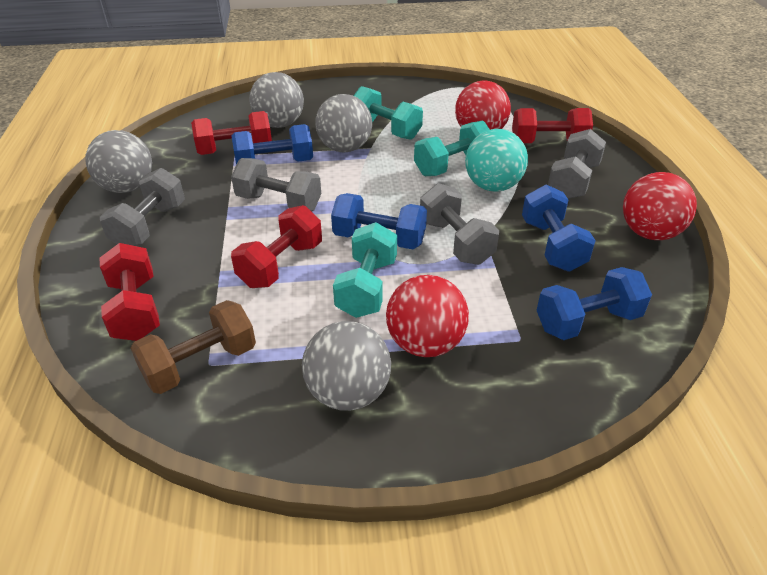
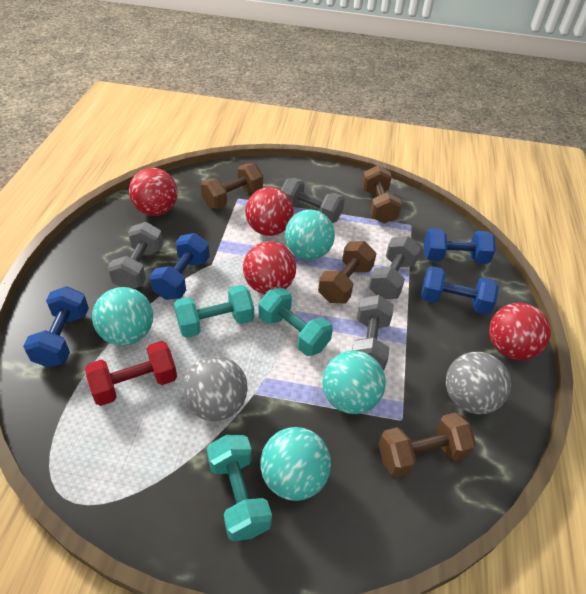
brown dumbbell: 1 -> 4
grey ball: 4 -> 2
red ball: 3 -> 4
red dumbbell: 4 -> 1
turquoise ball: 1 -> 4

